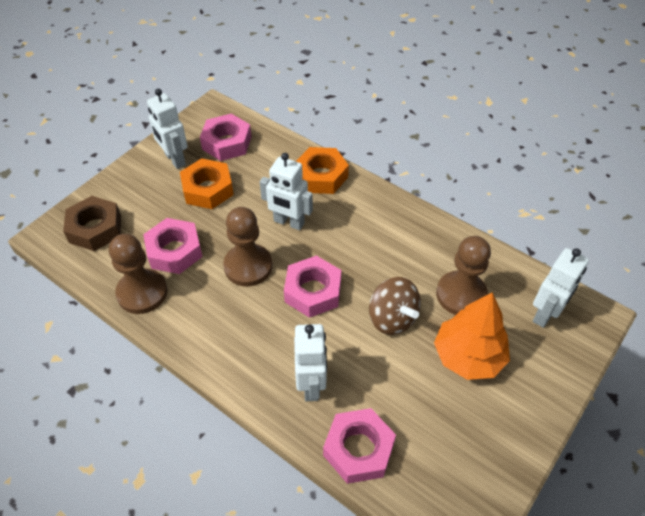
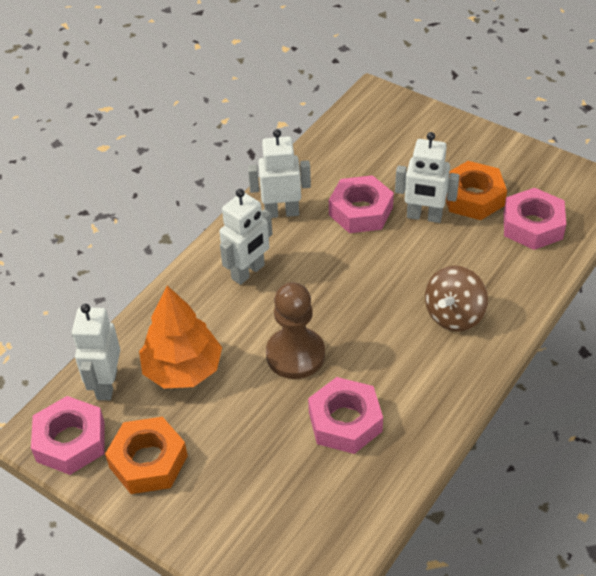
brown nut: 1 -> 0
brown pawn: 3 -> 1

